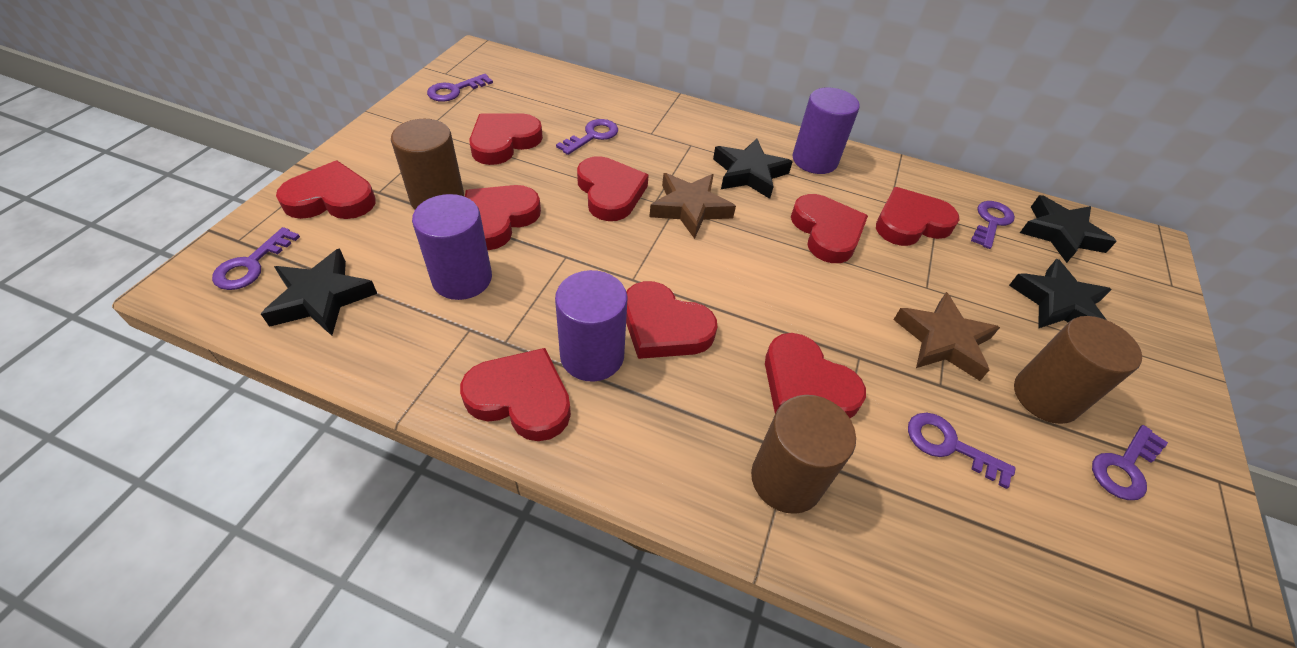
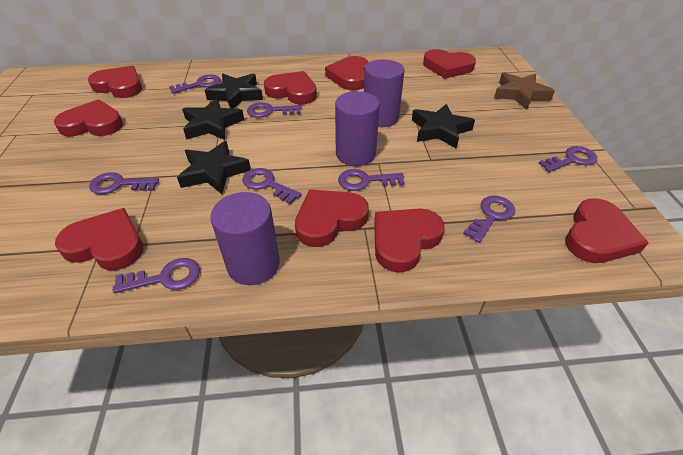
brown cylinder: 3 -> 0
brown star: 2 -> 1
purple key: 6 -> 8

